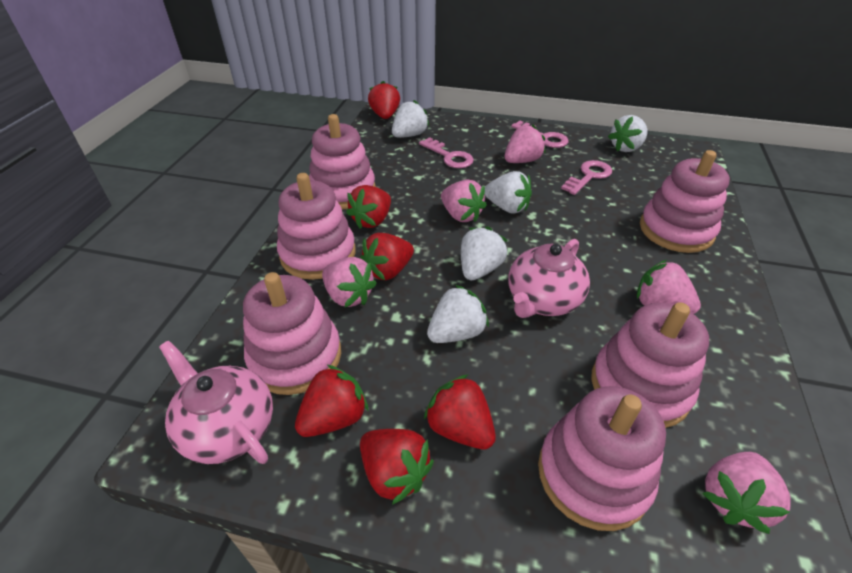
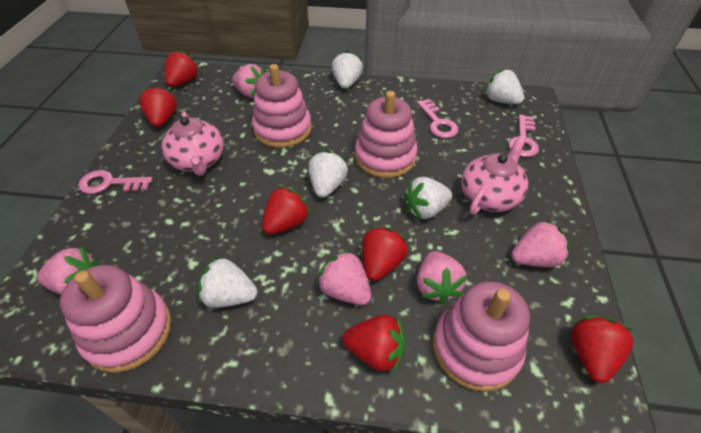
pink stacking toy: 6 -> 4

